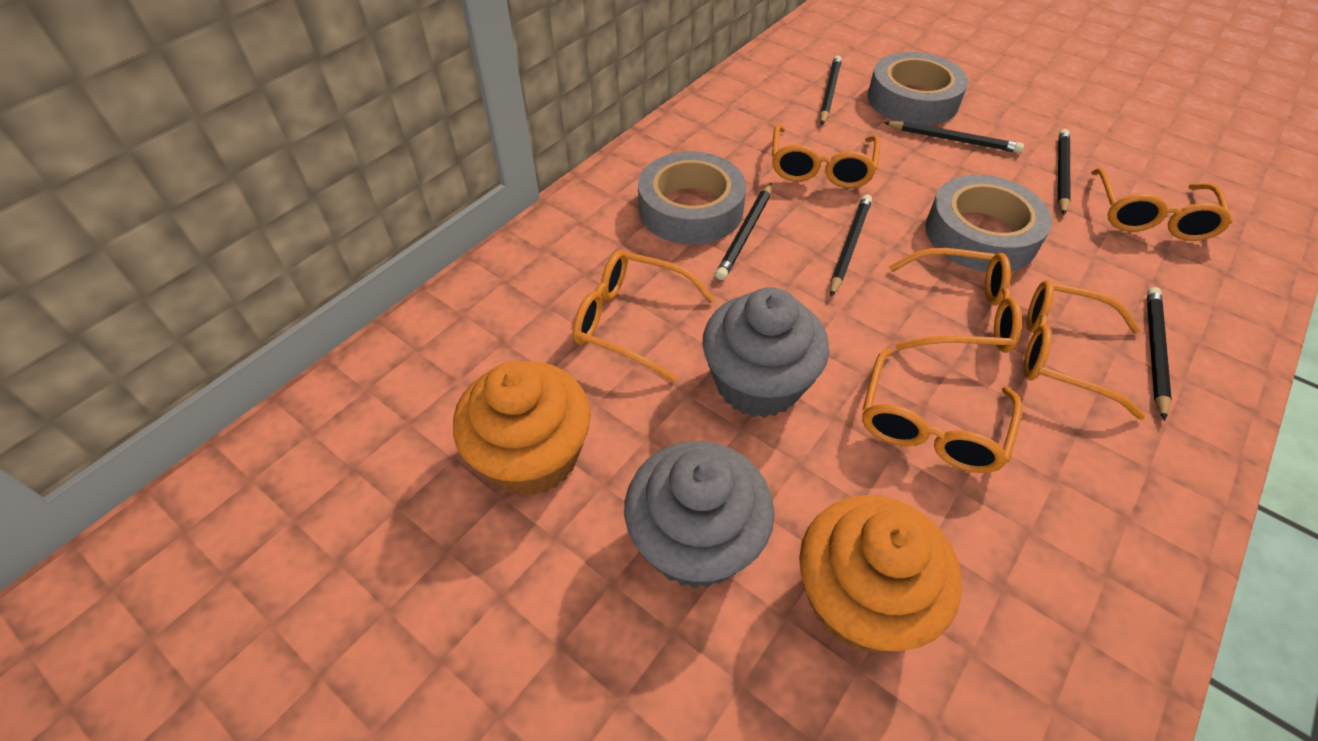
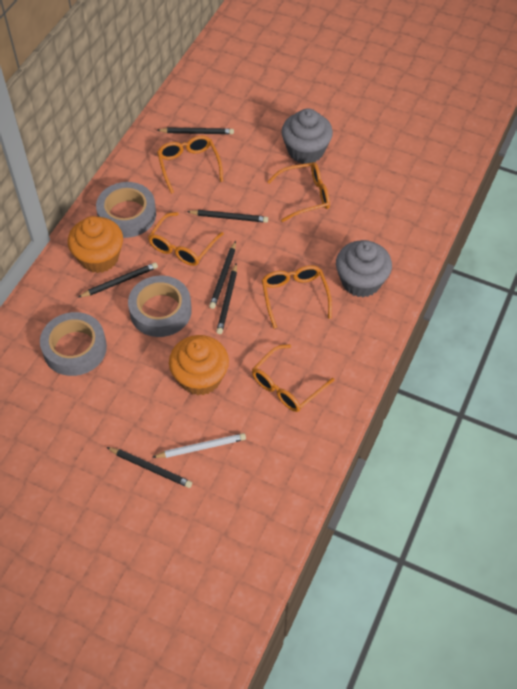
orange glasses: 6 -> 5
white pencil: 0 -> 1

